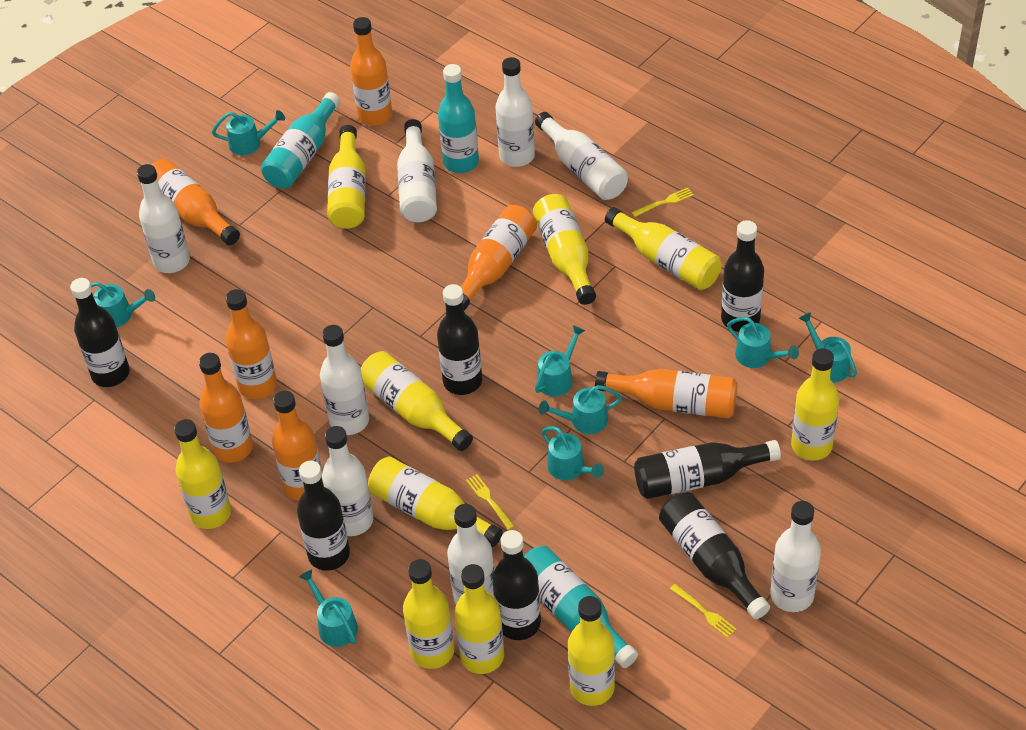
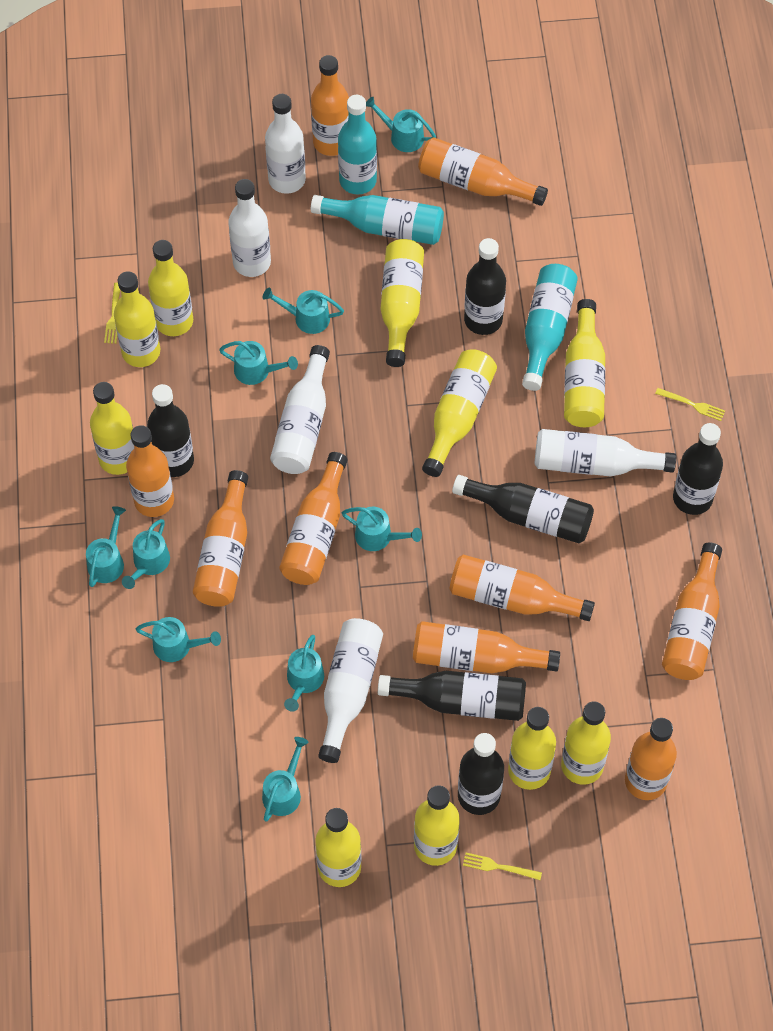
black bottle: 7 -> 6
orange bottle: 7 -> 9
turquoise watering can: 8 -> 9
white bottle: 8 -> 5

